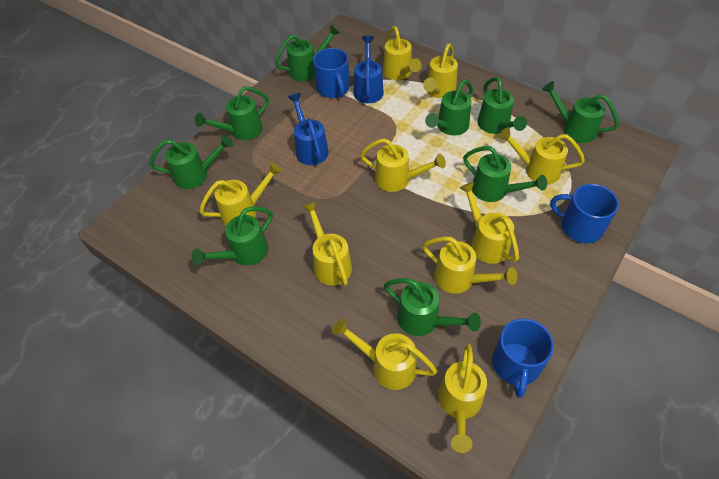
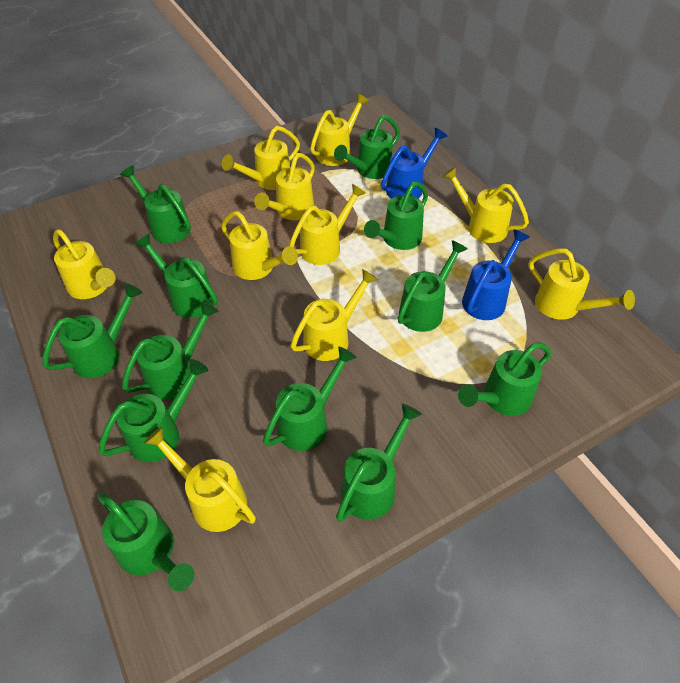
blue mug: 3 -> 0
green watering can: 9 -> 12

